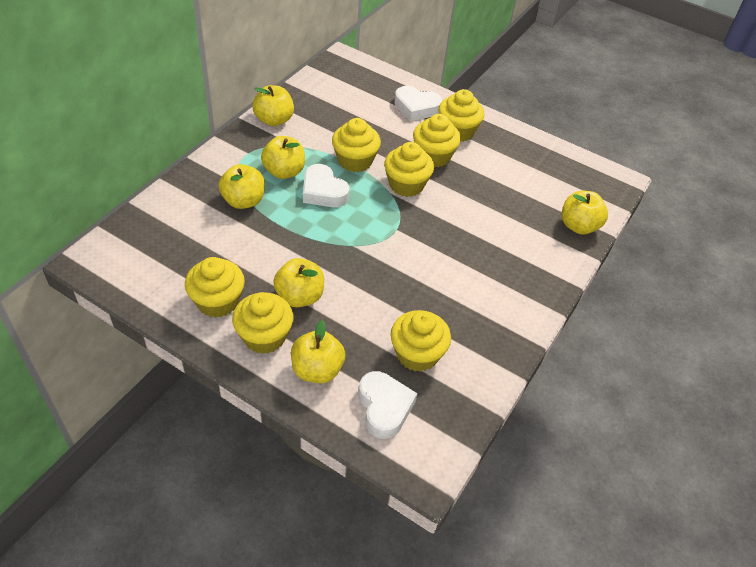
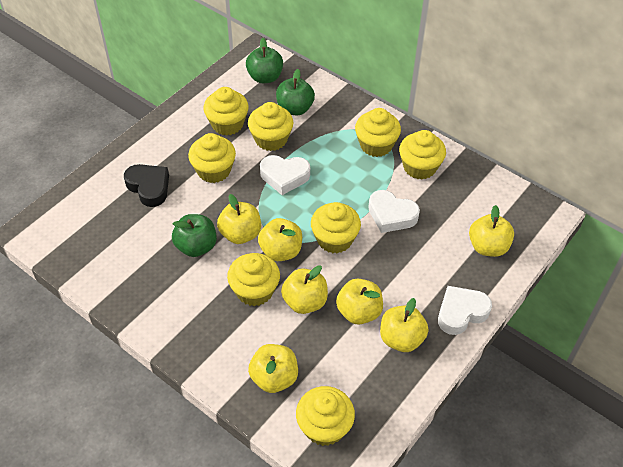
black heart: 0 -> 1
green apple: 0 -> 3
yellow apple: 6 -> 7
yellow cupcake: 7 -> 8

